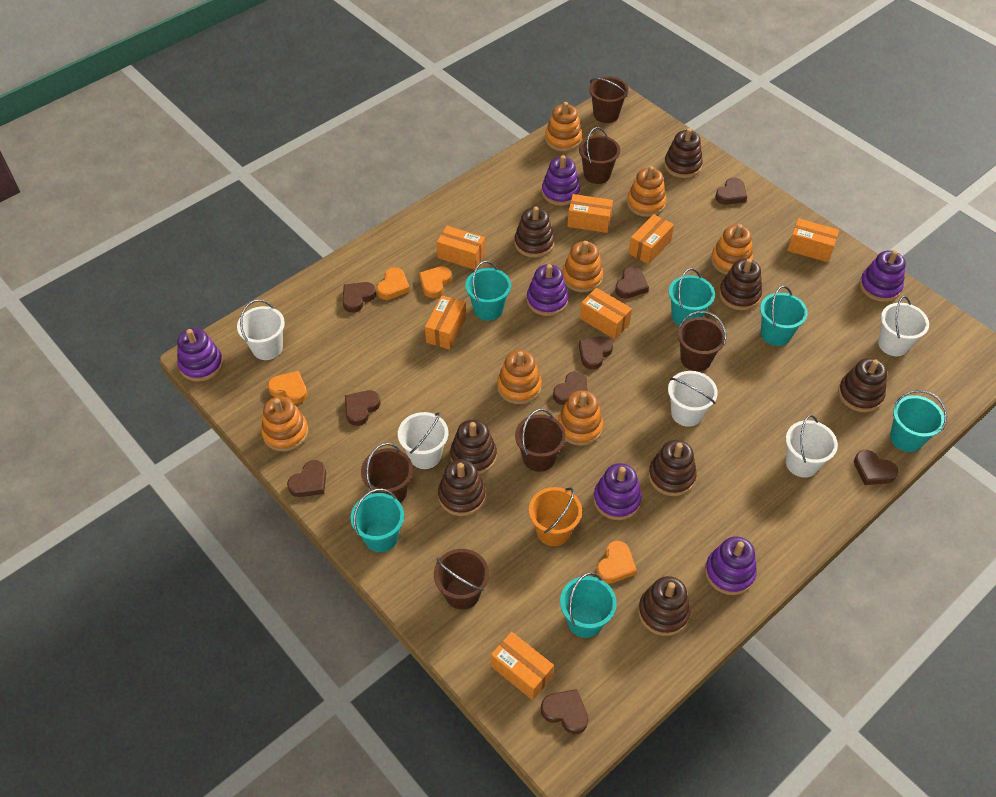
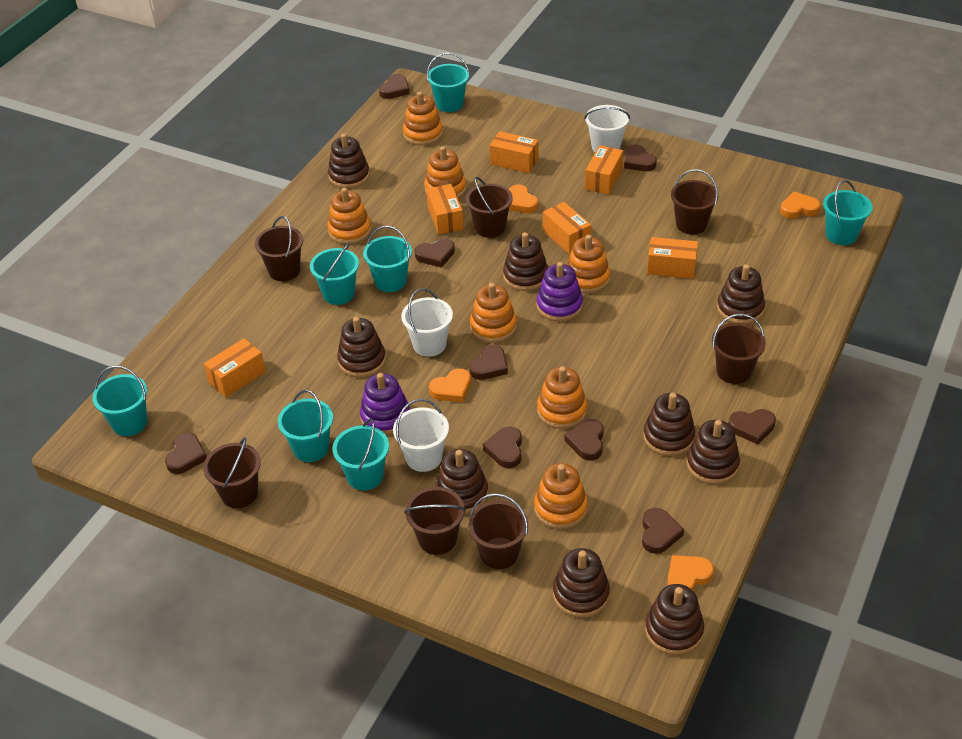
brown bucket: 6 -> 7
brown stacking toy: 8 -> 9
orange box: 7 -> 6
orange bucket: 1 -> 0
purple stacking toy: 6 -> 2
turquoise bucket: 6 -> 7
white bucket: 5 -> 3

